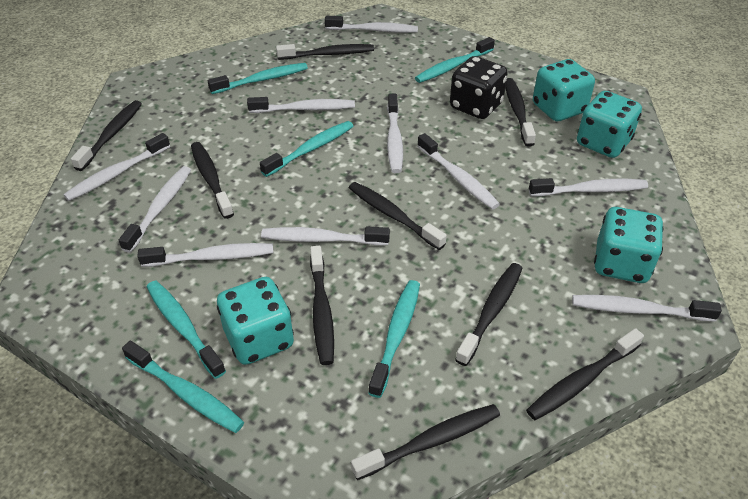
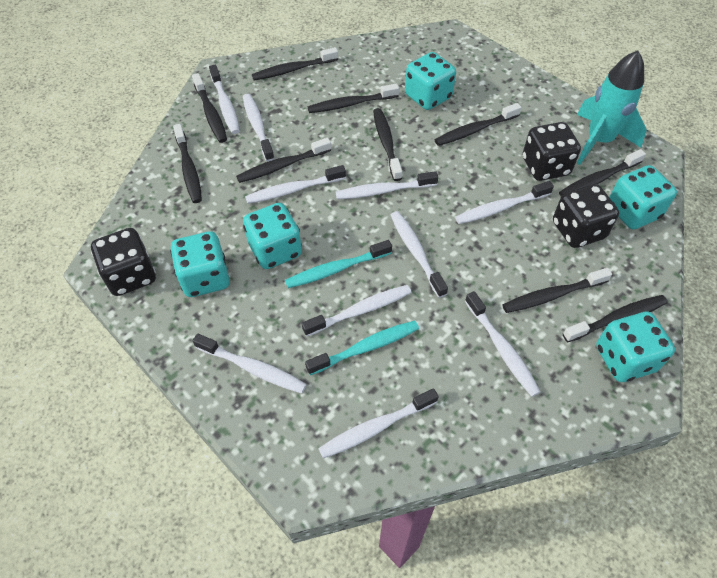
black dice: 1 -> 3
black toothbrush: 9 -> 10
turquoise dice: 4 -> 5
turquoise rocket: 0 -> 1
turquoise toothbrush: 6 -> 2

